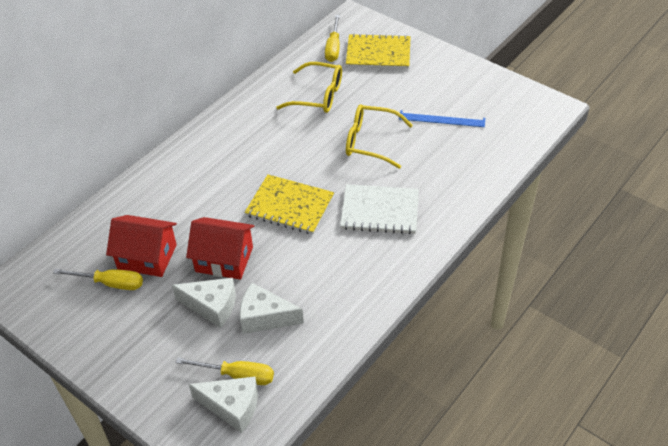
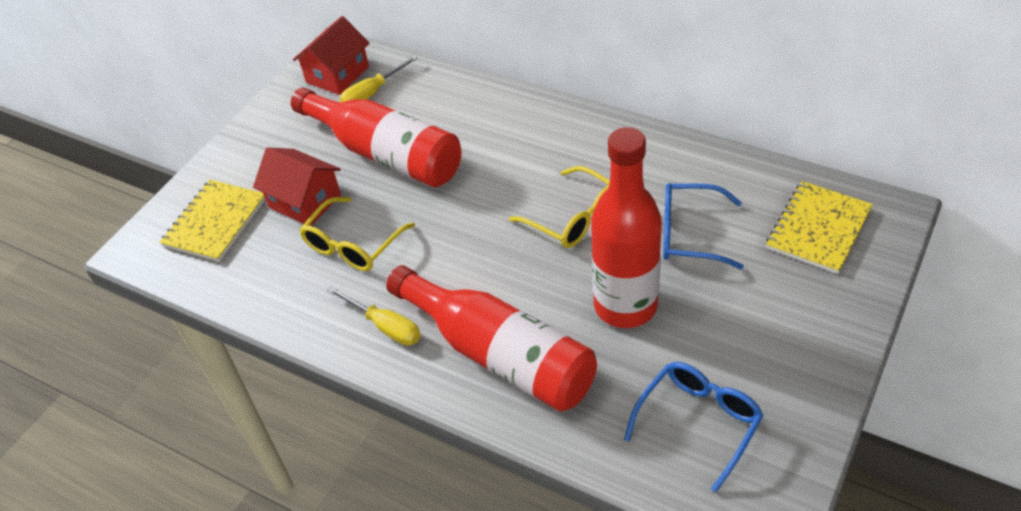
blue glasses: 0 -> 2
blue ruler: 1 -> 0
red bottle: 0 -> 3
white cheese: 3 -> 0
white notebook: 1 -> 0
yellow screwdriver: 3 -> 2

